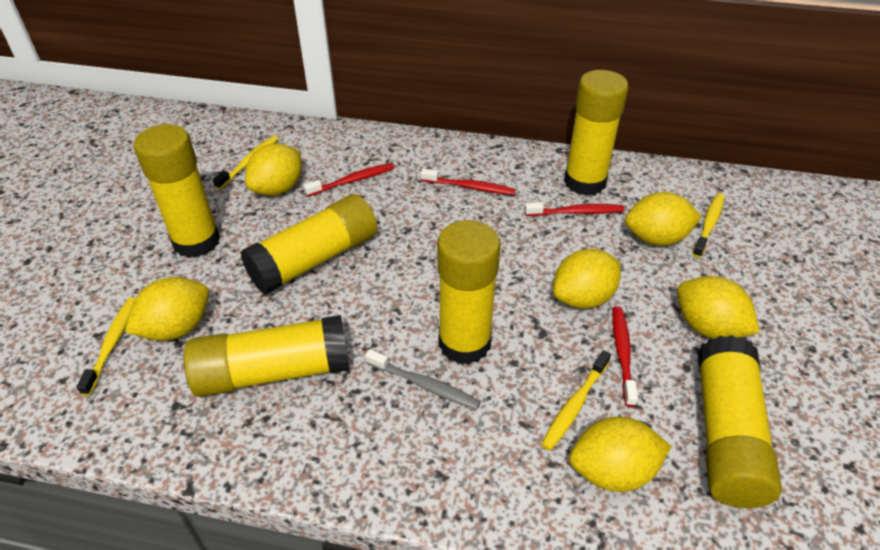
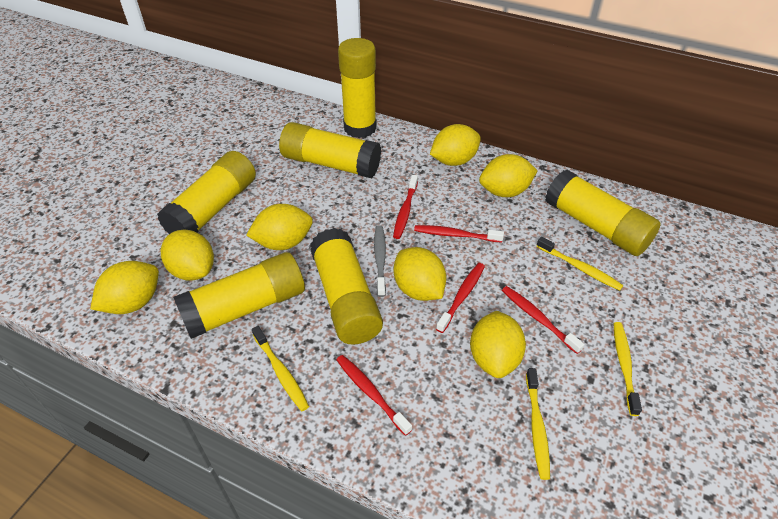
red toothbrush: 4 -> 5
yellow lemon: 6 -> 7

